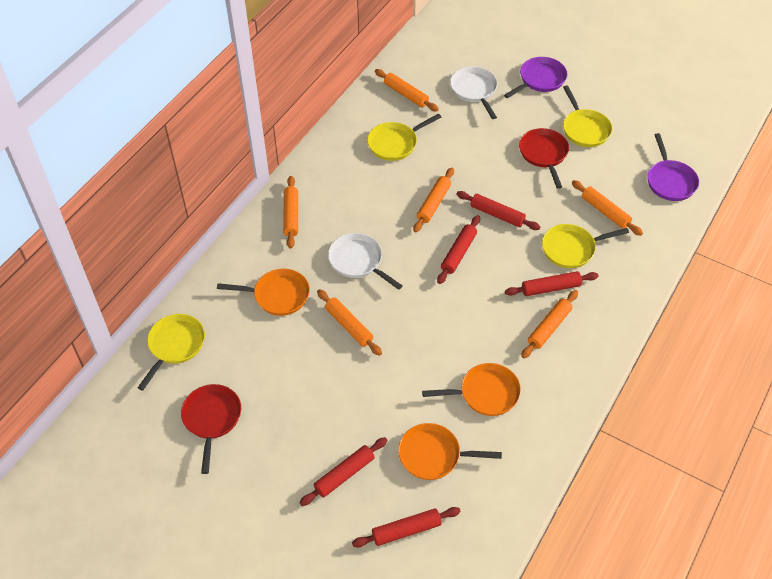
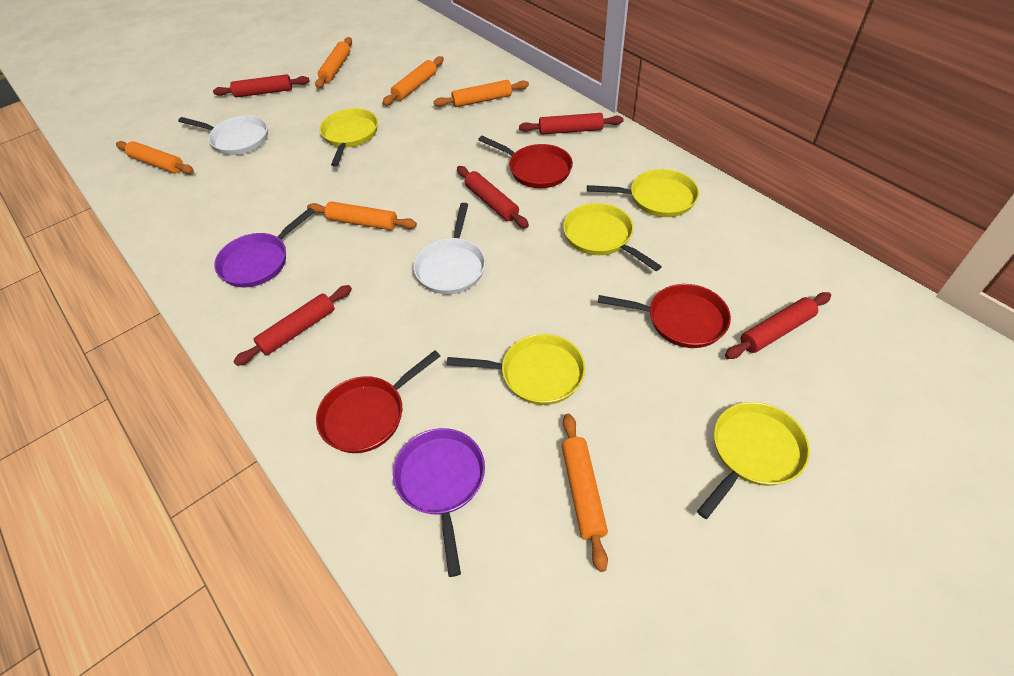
orange pan: 3 -> 0
red pan: 2 -> 3
yellow pan: 4 -> 5

